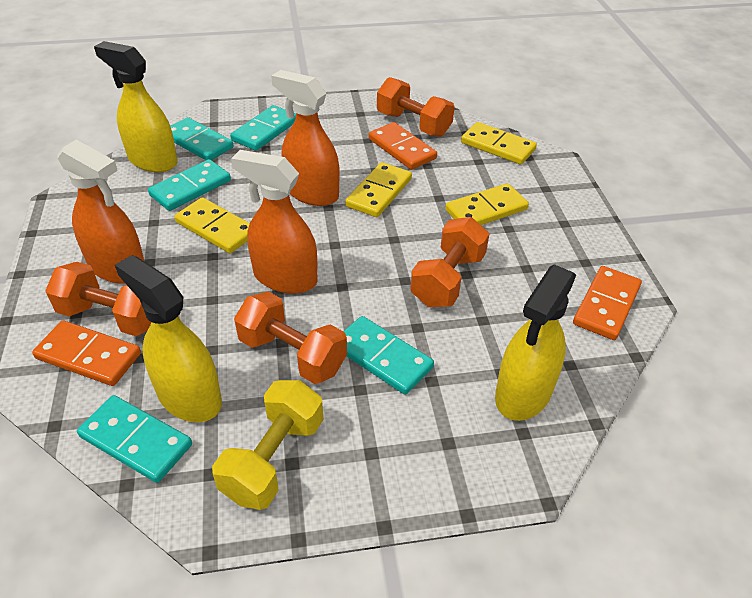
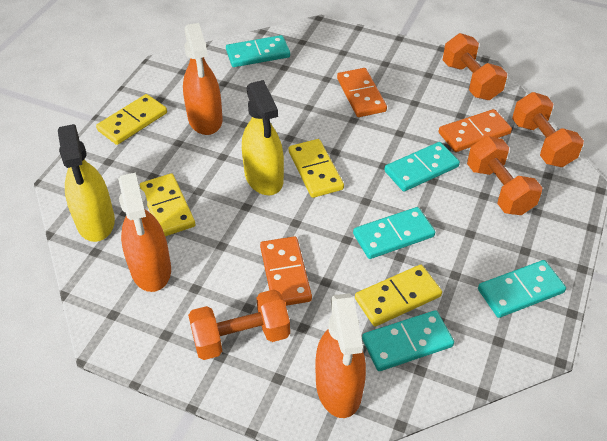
yellow dumbbell: 1 -> 0
yellow spray bottle: 3 -> 2

